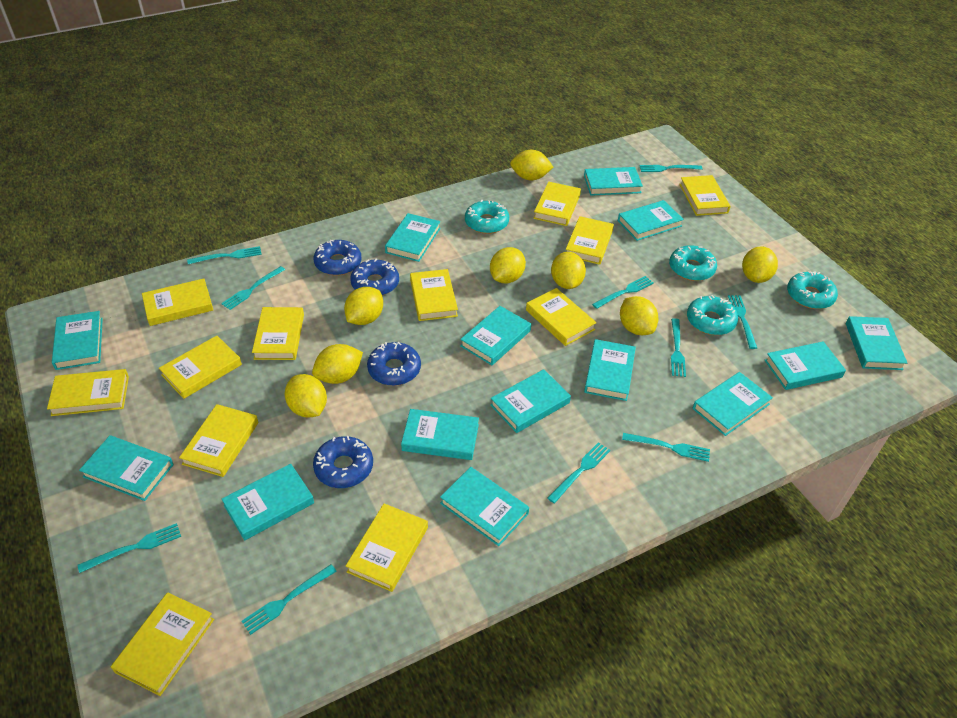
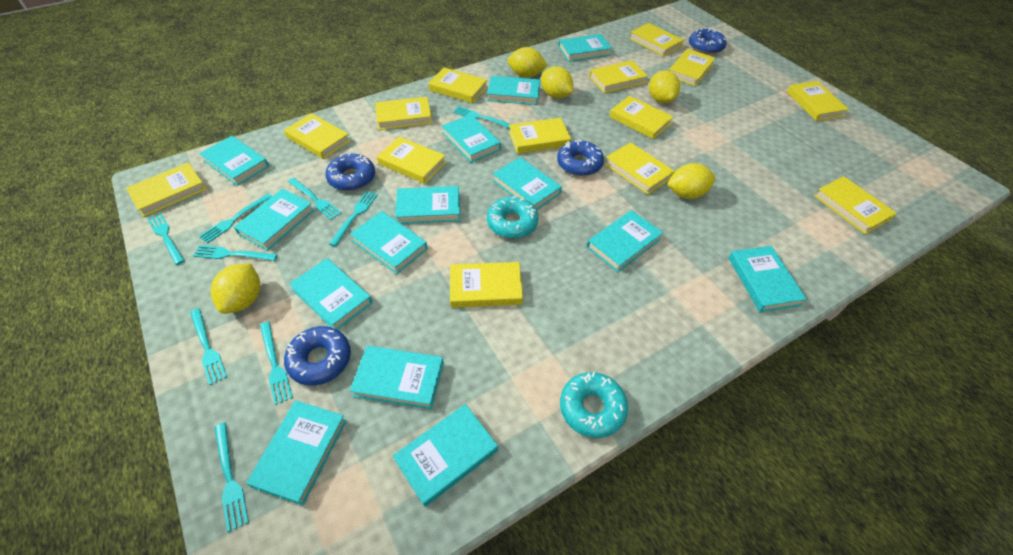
turquoise donut: 4 -> 2
turquoise fork: 10 -> 9
yellow book: 12 -> 14
yellow lemon: 8 -> 5

